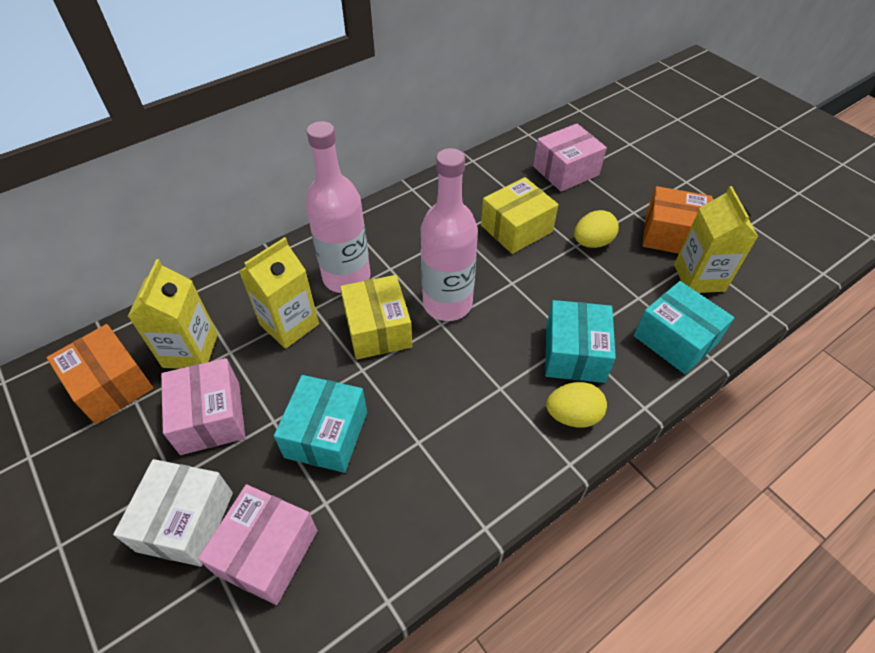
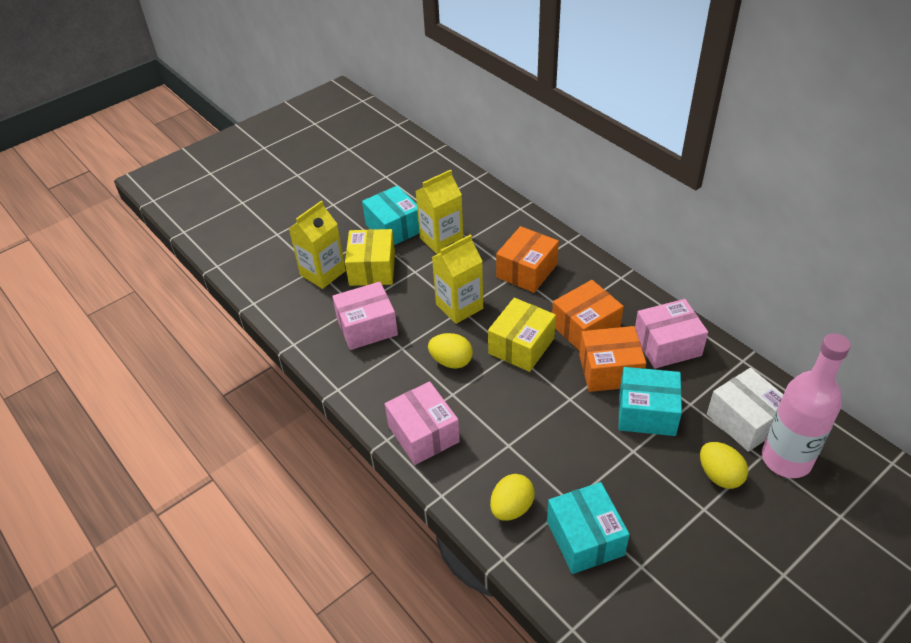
orange box: 2 -> 3
pink bottle: 2 -> 1
yellow egg: 2 -> 3

